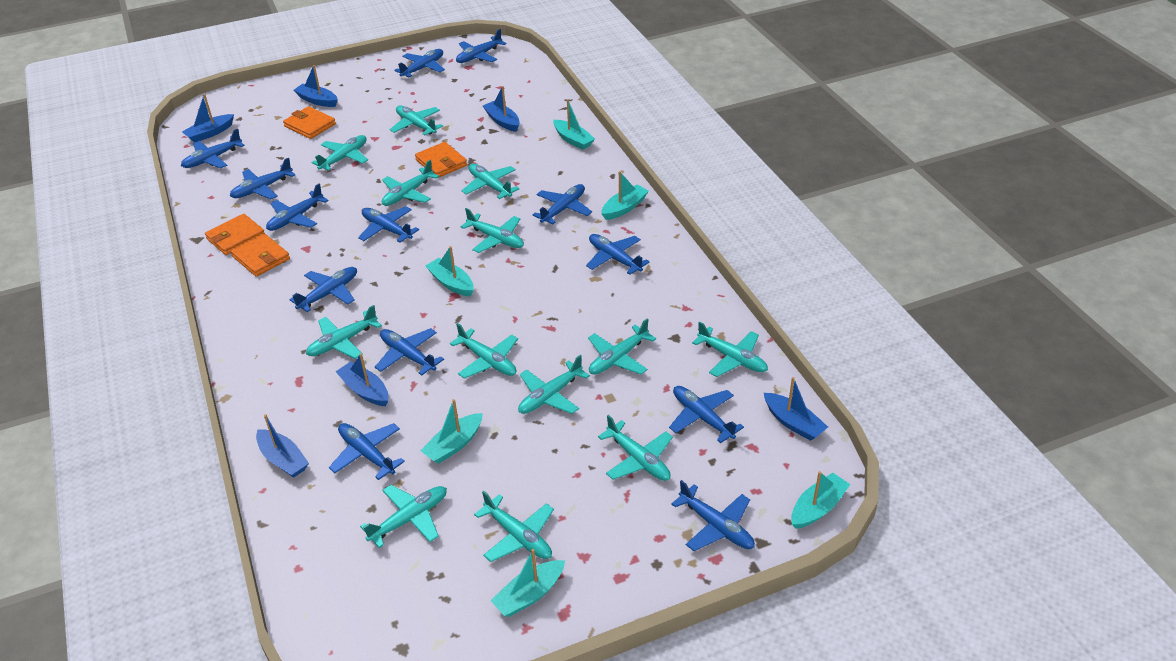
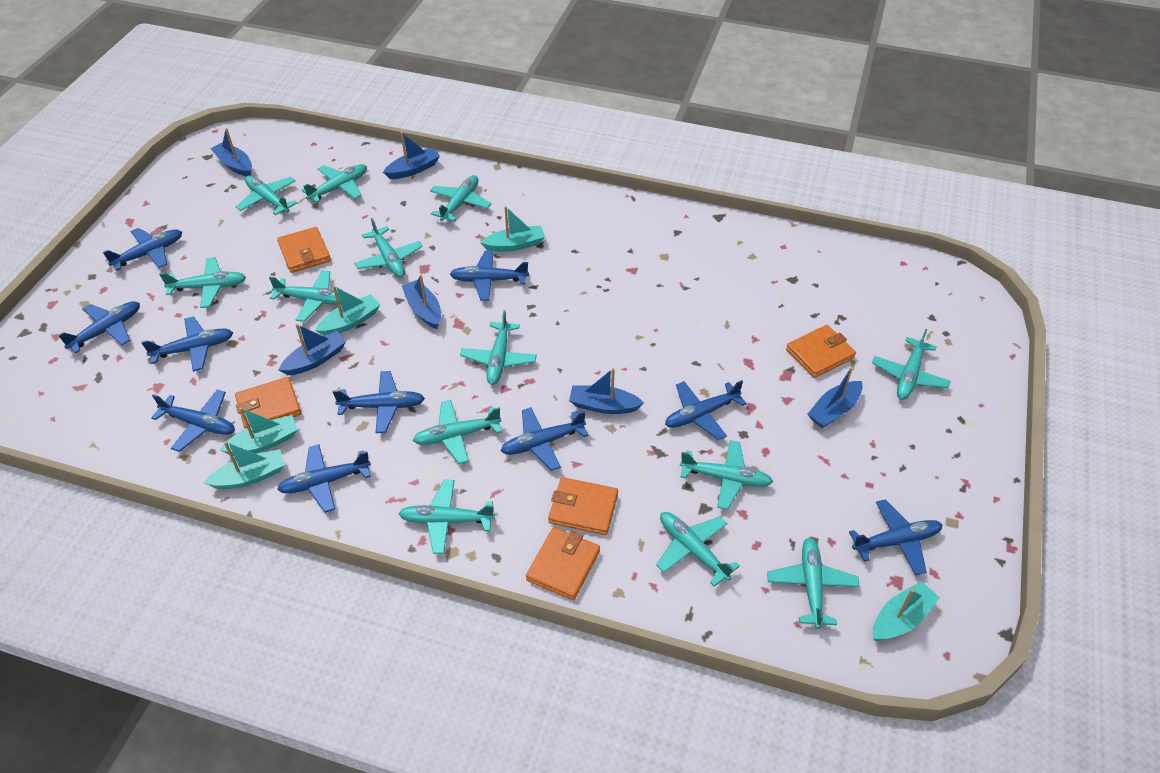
blue plane: 13 -> 10
orange wallet: 4 -> 5
turquoise boat: 6 -> 5

